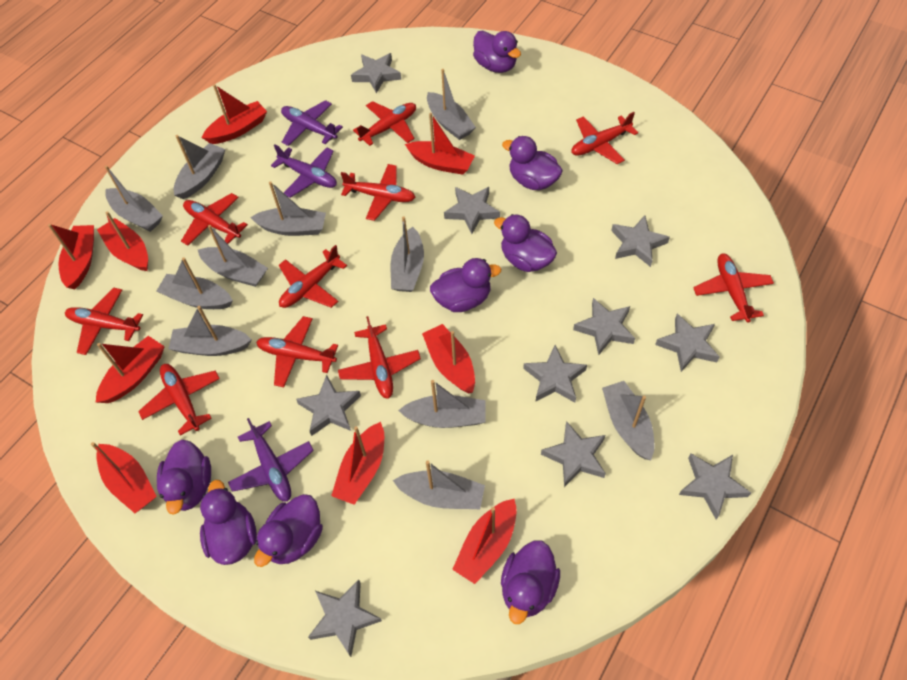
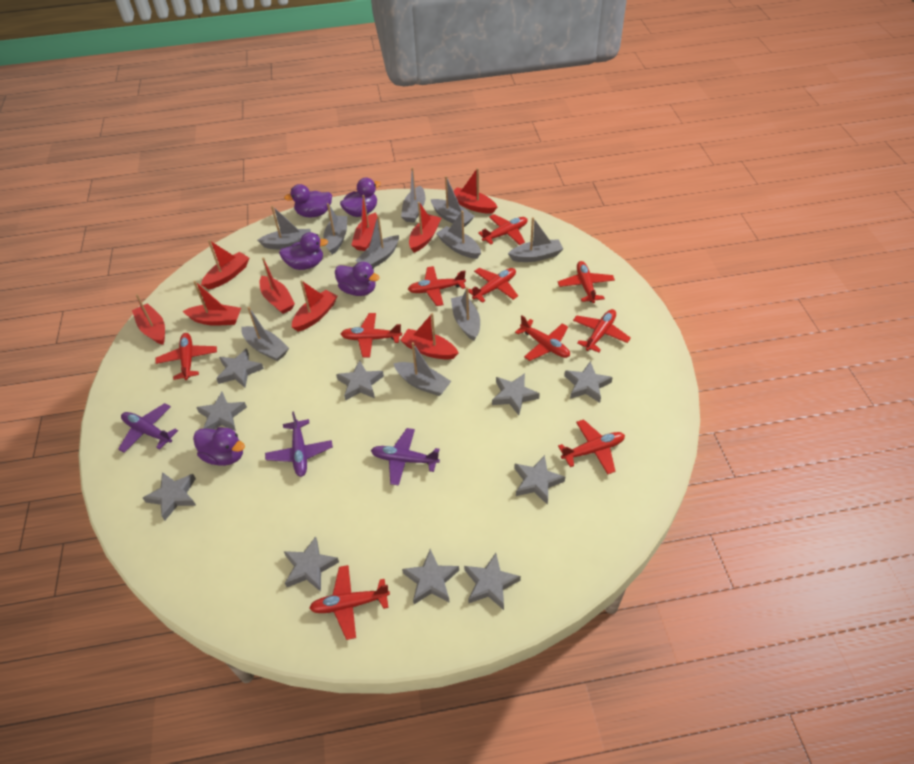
grey boat: 11 -> 10
purple duck: 8 -> 5

